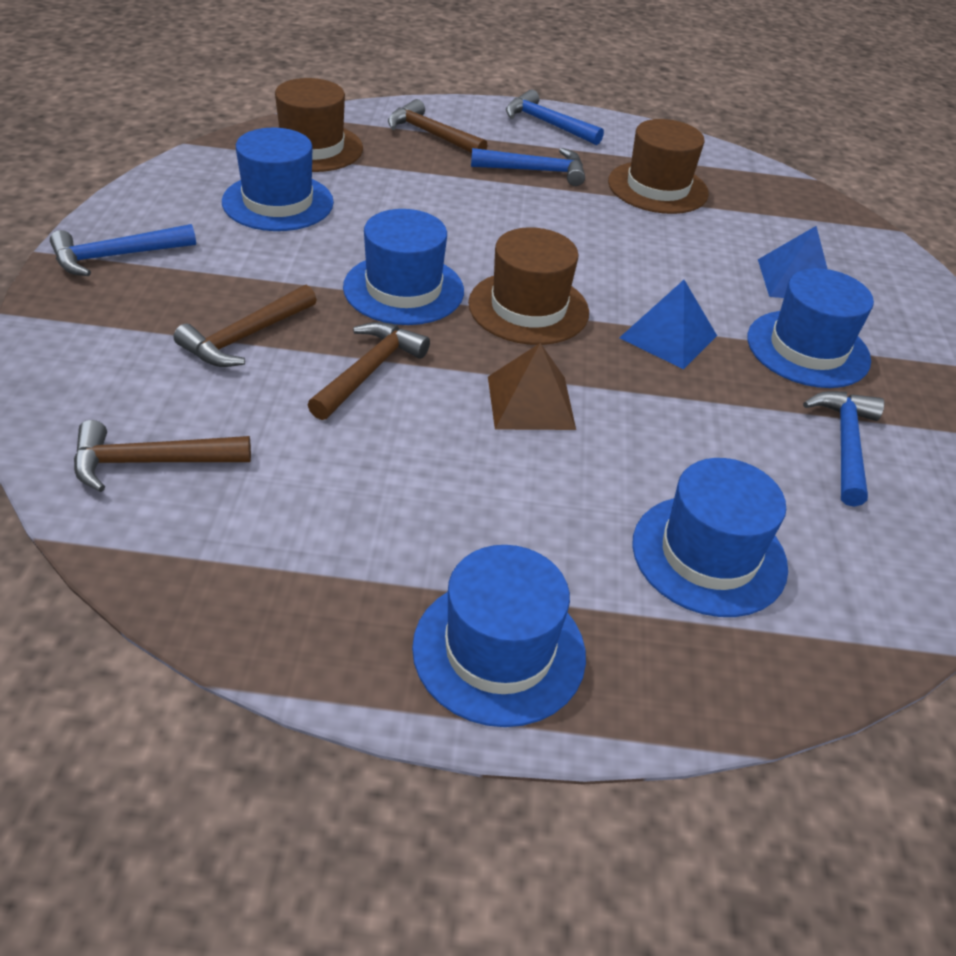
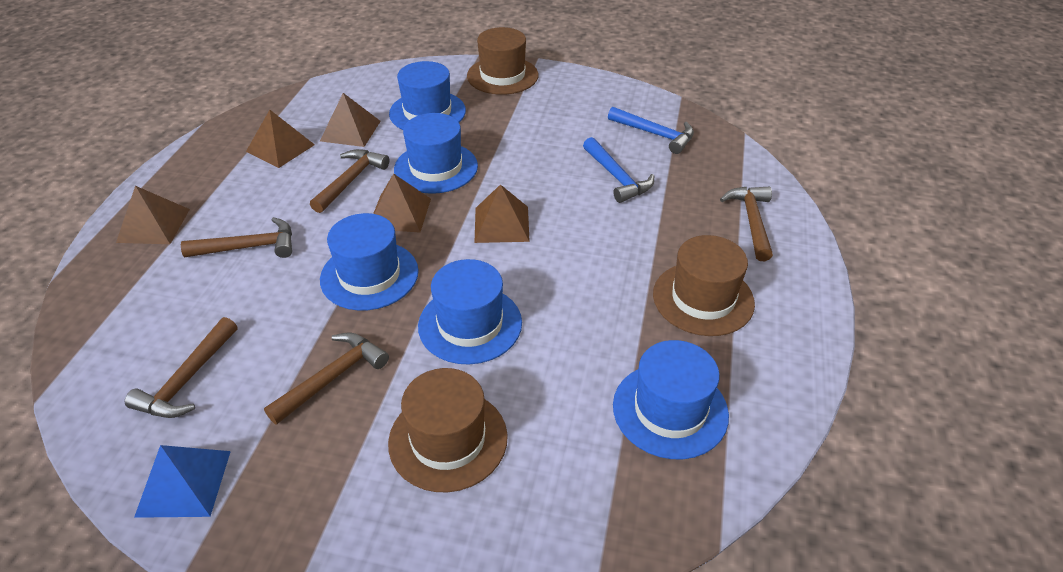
blue hammer: 4 -> 2
blue pyramid: 2 -> 1
brown hammer: 4 -> 5
brown pyramid: 1 -> 5

